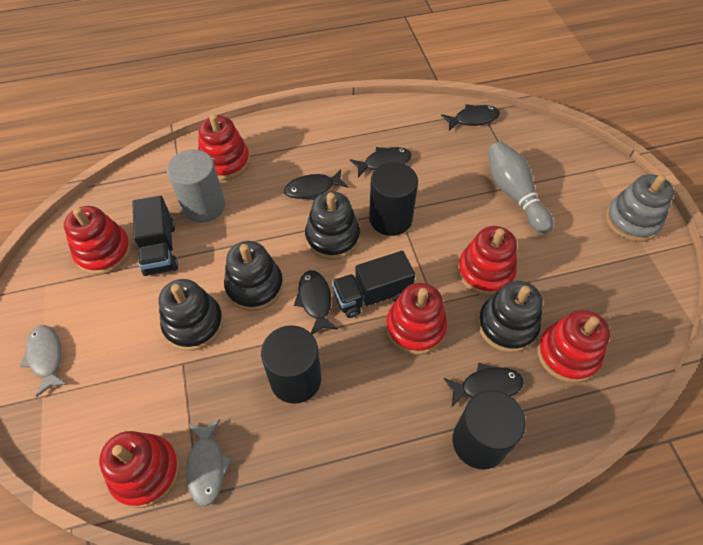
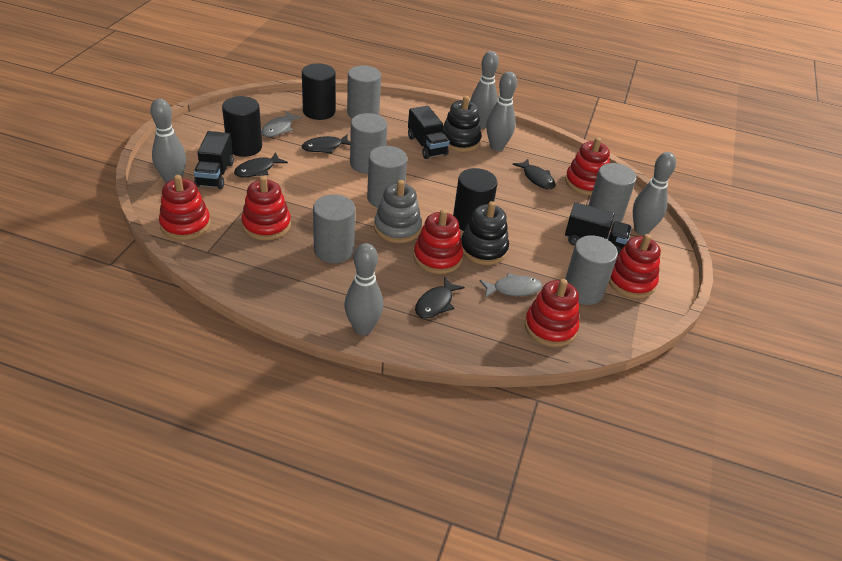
black fish: 5 -> 4
black stacking toy: 4 -> 2
black truck: 2 -> 3
grey bowling pin: 1 -> 5
grey cylinder: 1 -> 6

